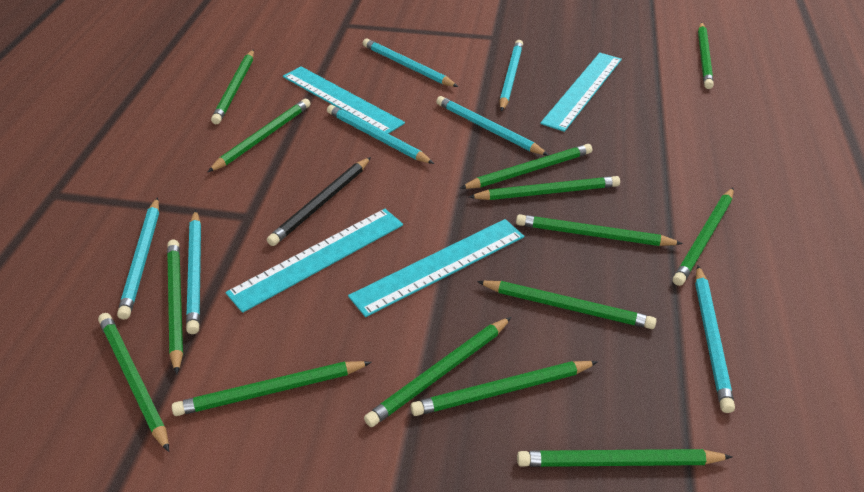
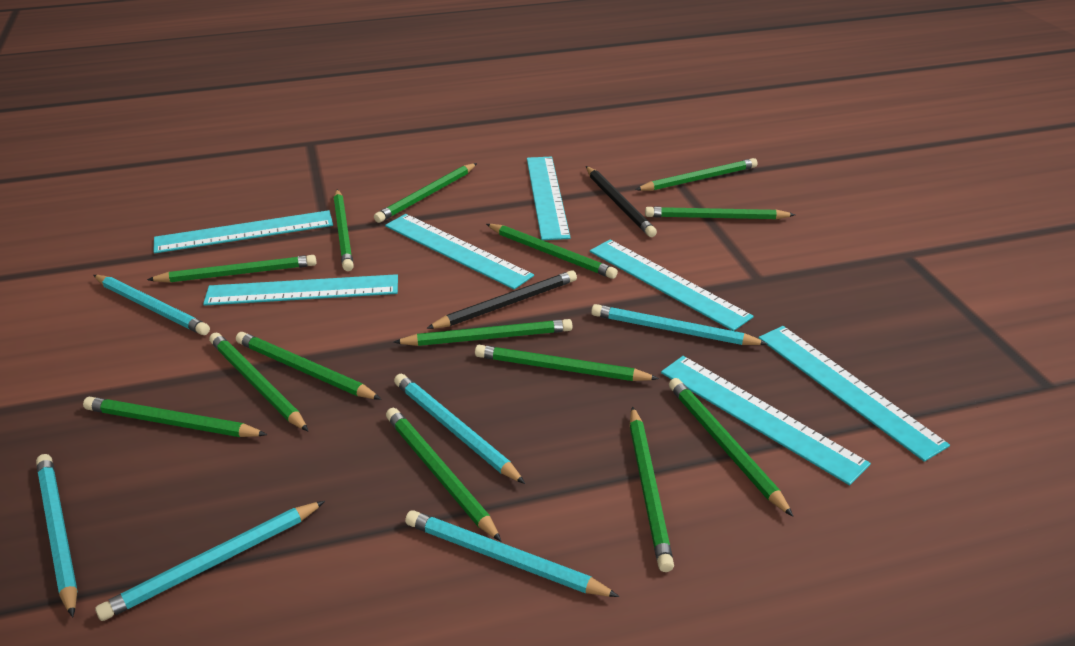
black pencil: 1 -> 2
turquoise pencil: 7 -> 6
turquoise ruler: 4 -> 7

